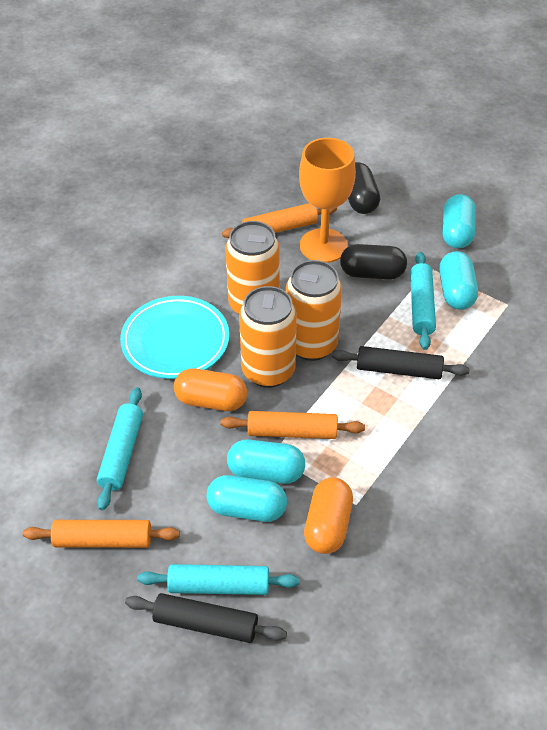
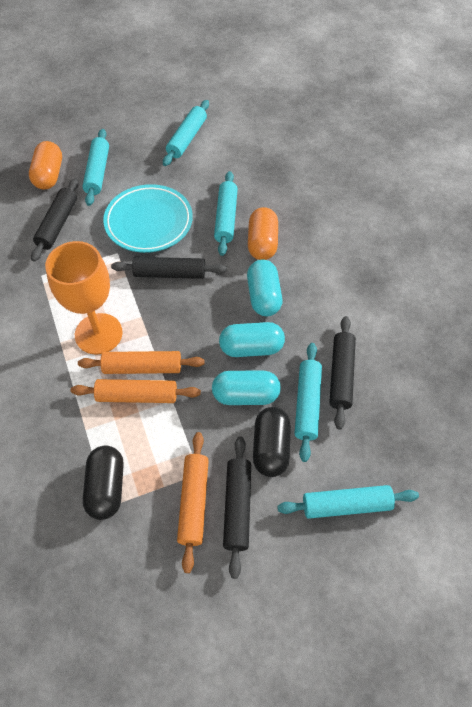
black rolling pin: 2 -> 4
orange can: 3 -> 0
turquoise capsule: 4 -> 3
turquoise rolling pin: 3 -> 5

